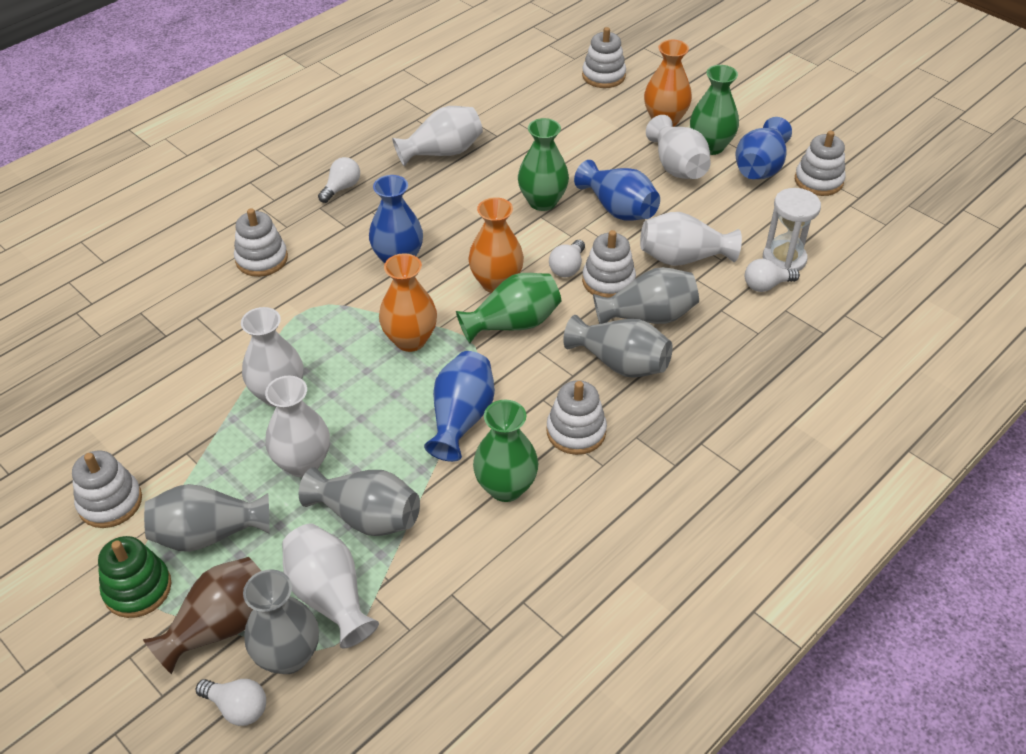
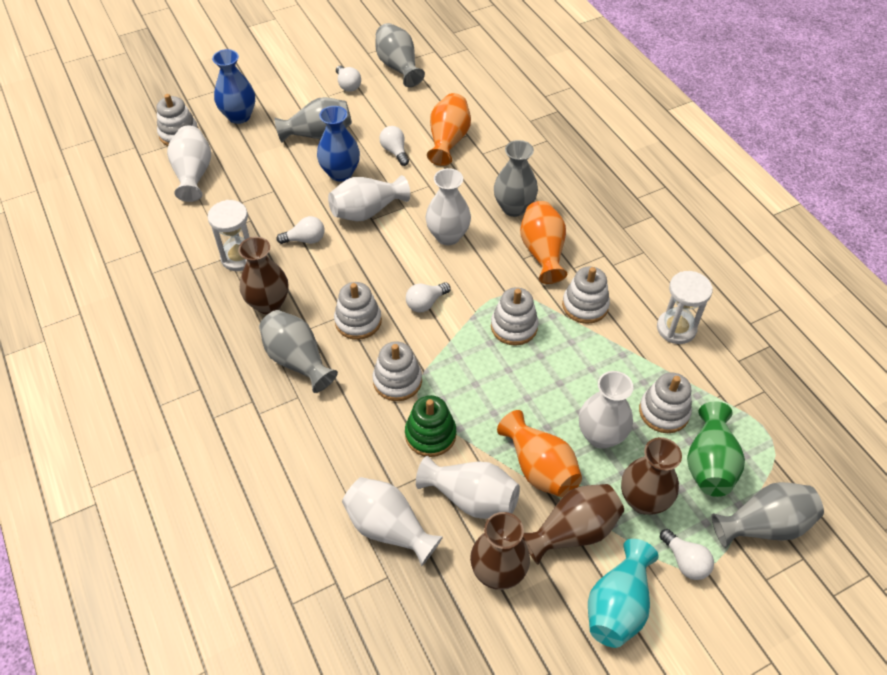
blue vase: 4 -> 2
brown vase: 1 -> 4
green vase: 4 -> 1
turquoise vase: 0 -> 1
white hourglass: 1 -> 2
white light bulb: 4 -> 5

